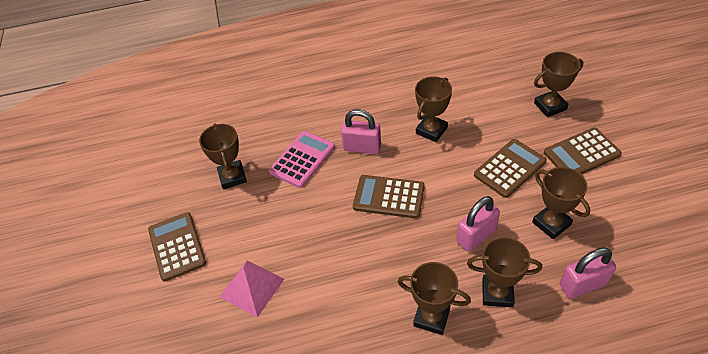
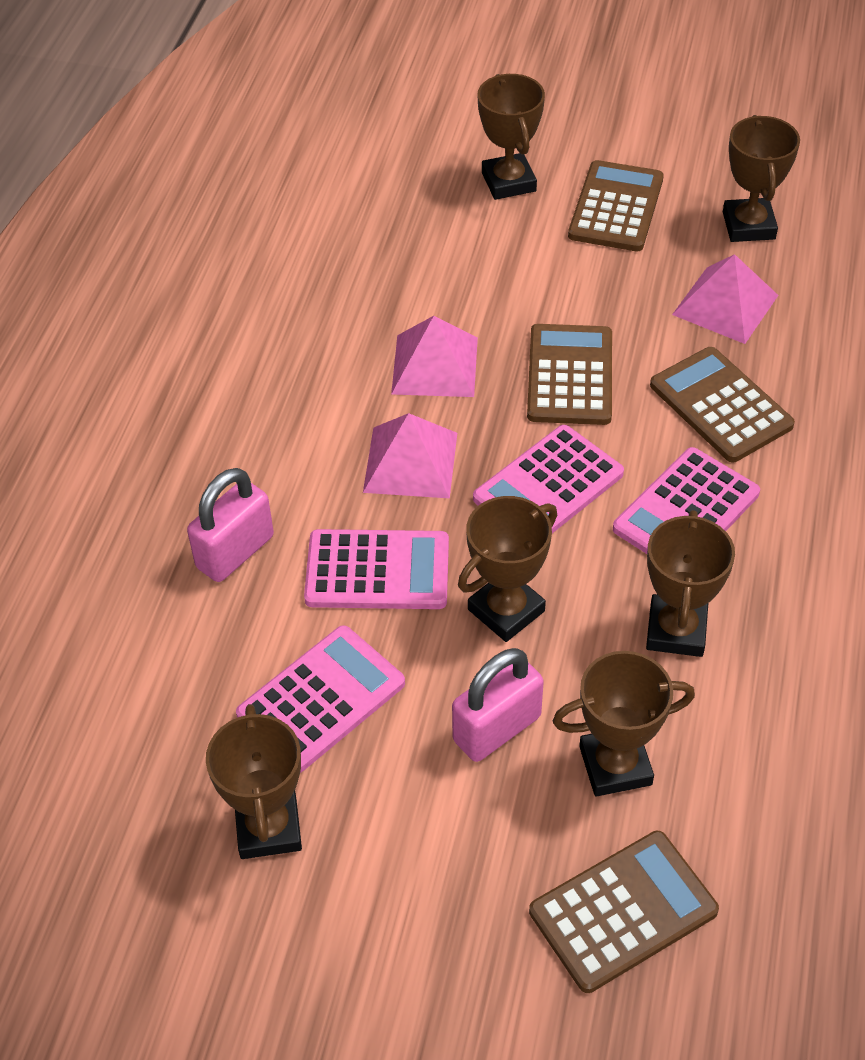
pink calculator: 1 -> 4
pink padlock: 3 -> 2
pink pyramid: 1 -> 3

